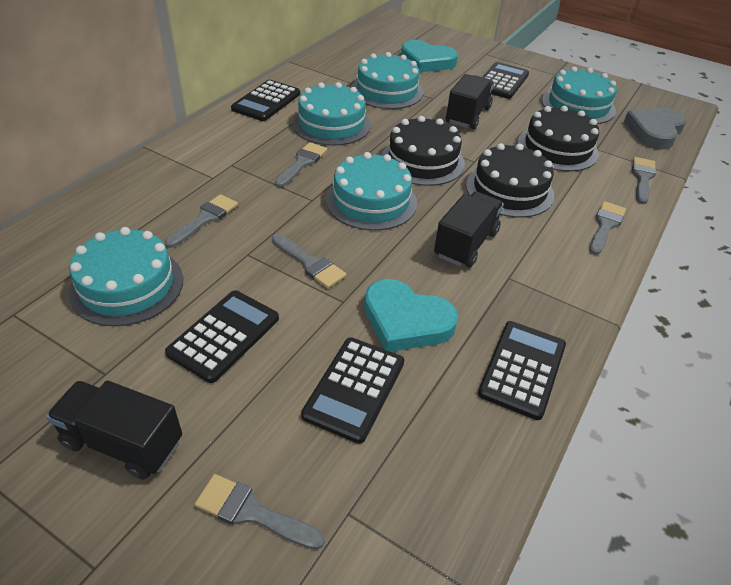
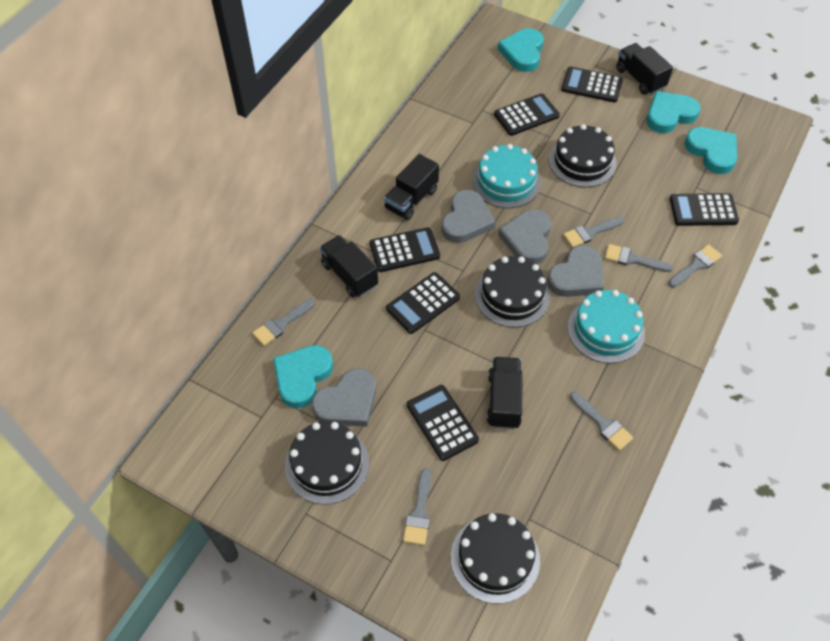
black cake: 3 -> 4
black calculator: 5 -> 6
black truck: 3 -> 4
grey heart: 1 -> 4
turquoise cake: 5 -> 2
turquoise heart: 2 -> 4

